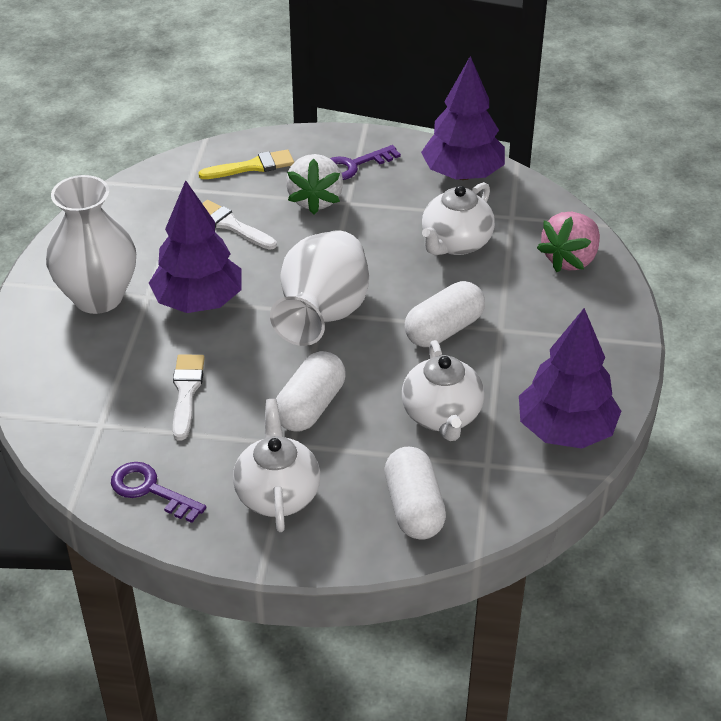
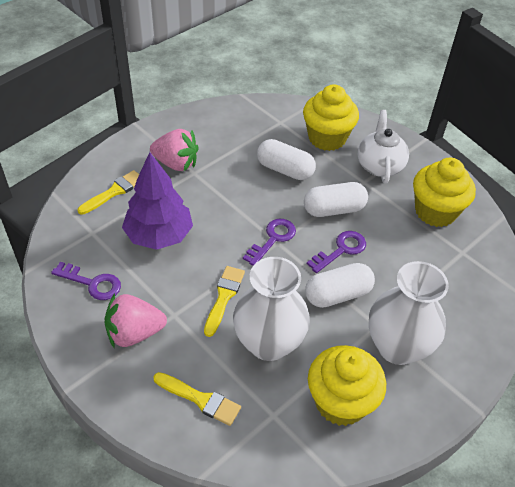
pink strawberry: 1 -> 2
purple key: 2 -> 3
purple tree: 3 -> 1
white brush: 2 -> 0
white strawberry: 1 -> 0
white teapot: 3 -> 1
yellow brush: 1 -> 3
yellow cupcake: 0 -> 3

